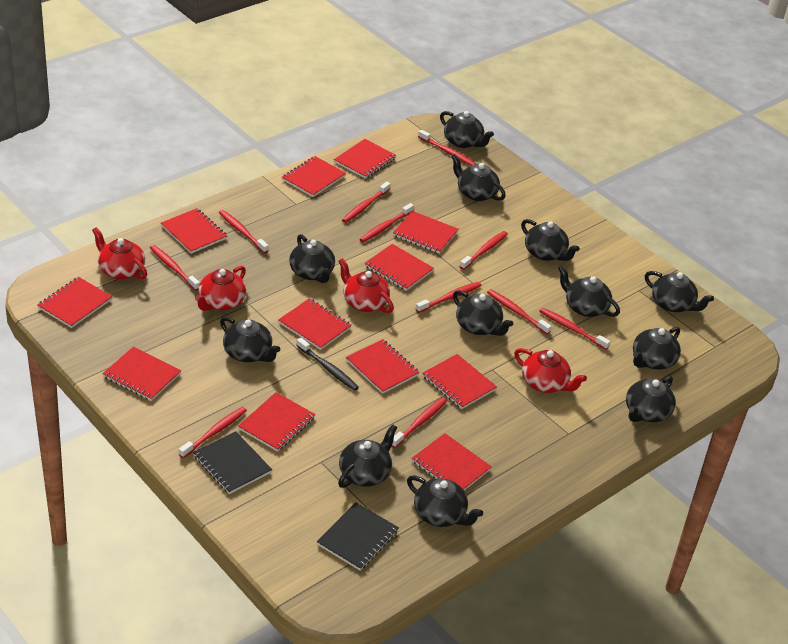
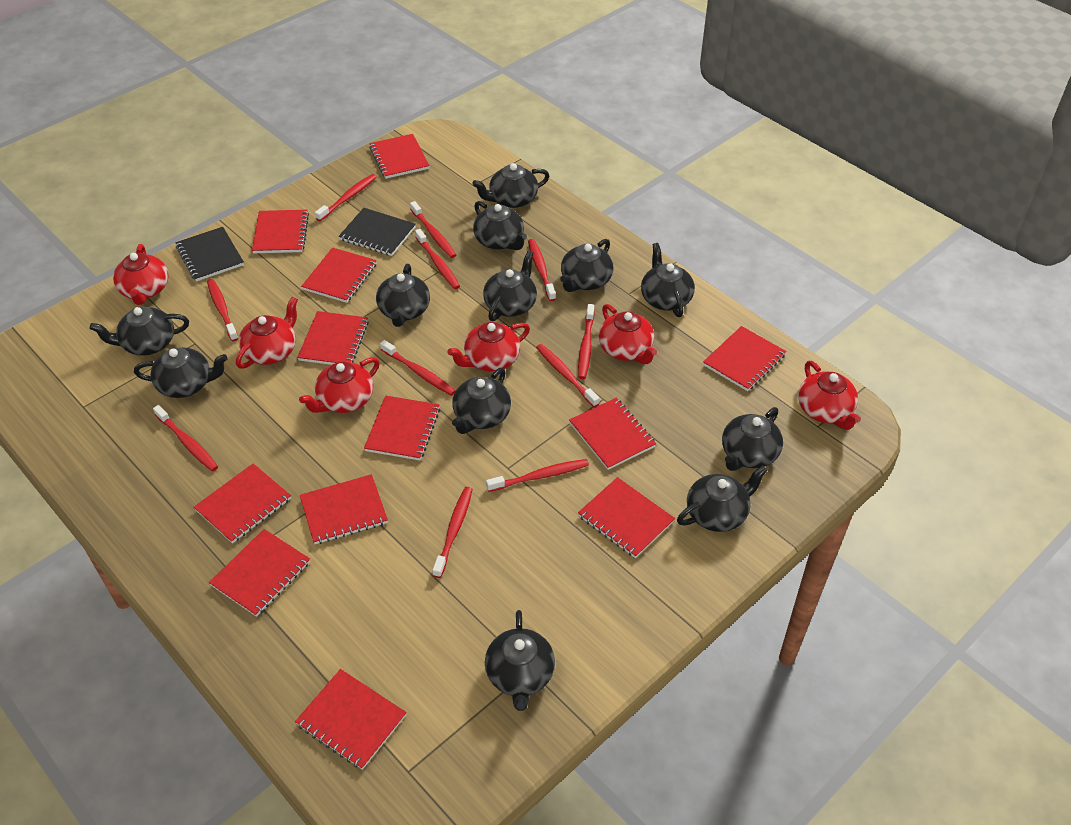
black toothbrush: 1 -> 0
red teapot: 4 -> 6

